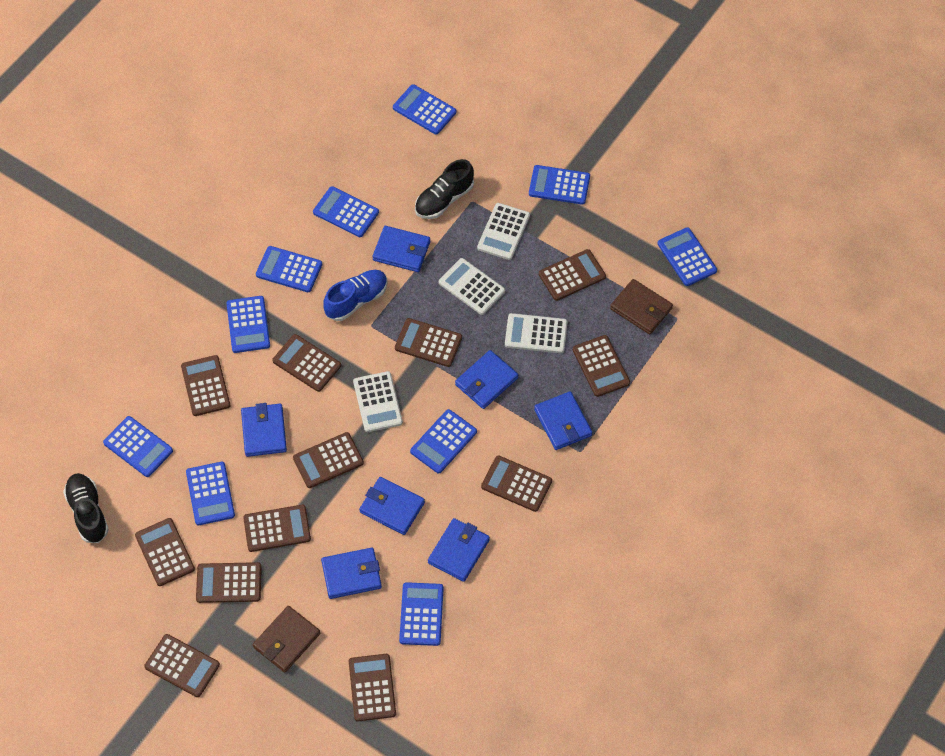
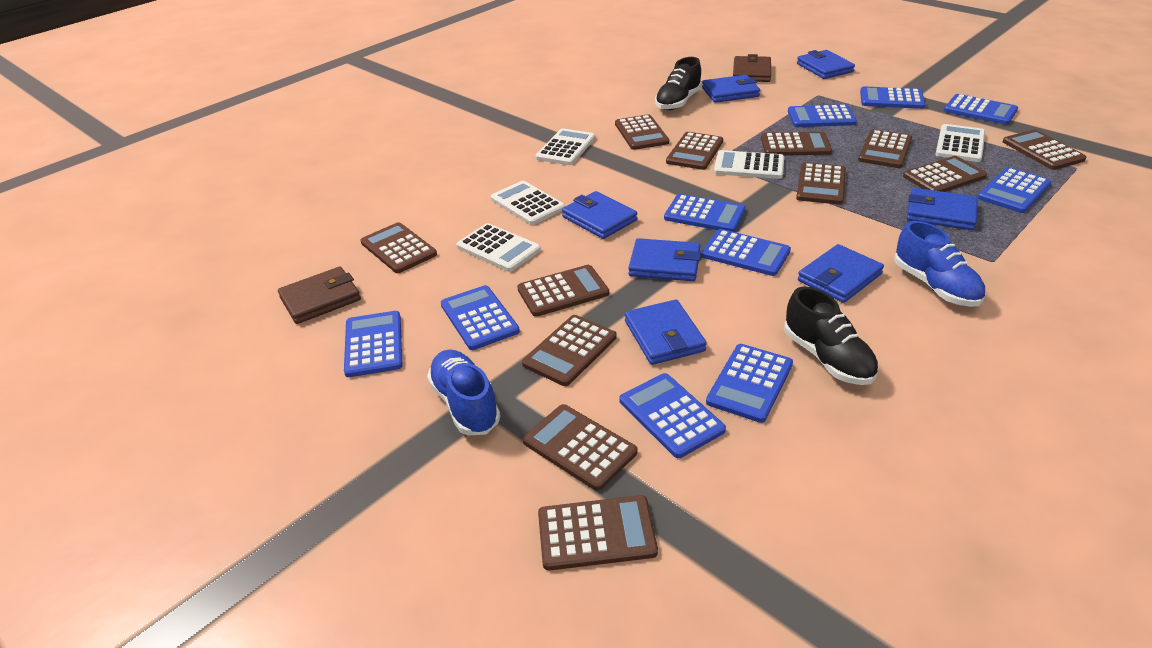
blue shoe: 1 -> 2
white calculator: 4 -> 5

